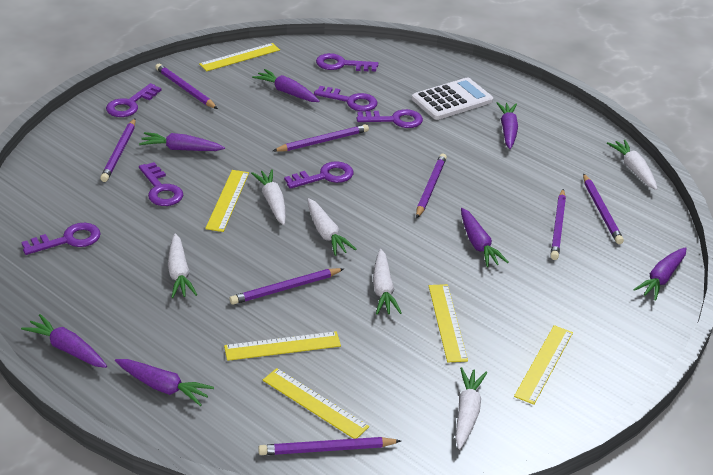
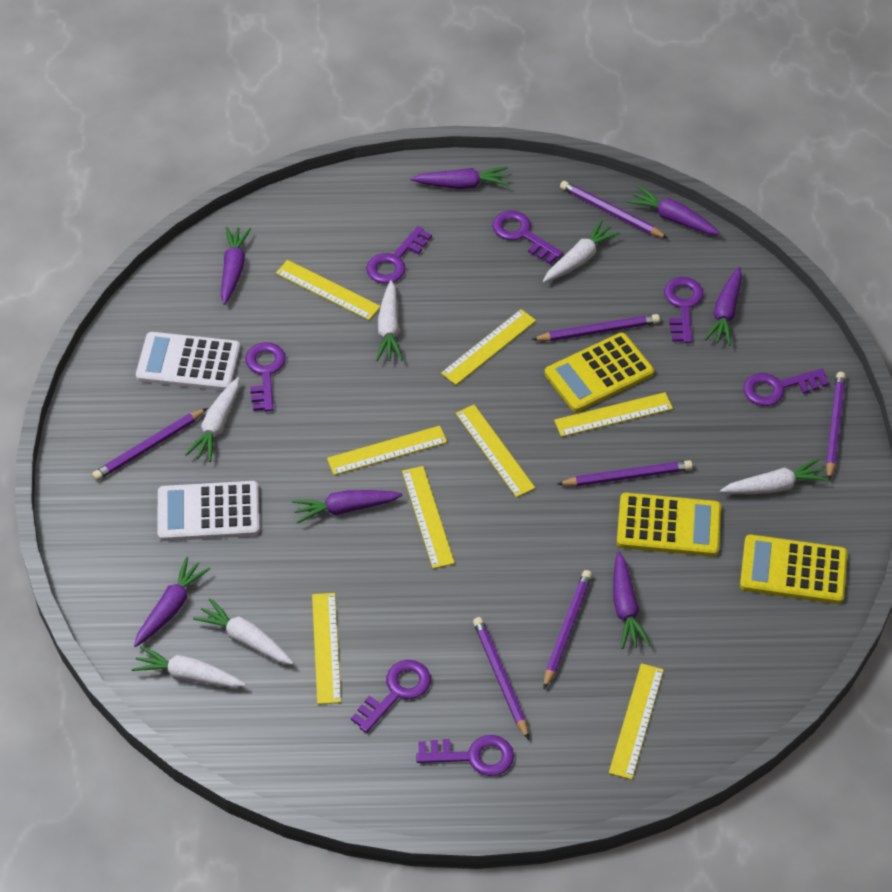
purple pencil: 8 -> 7
white calculator: 1 -> 2
yellow calculator: 0 -> 3
yellow ruler: 6 -> 8

